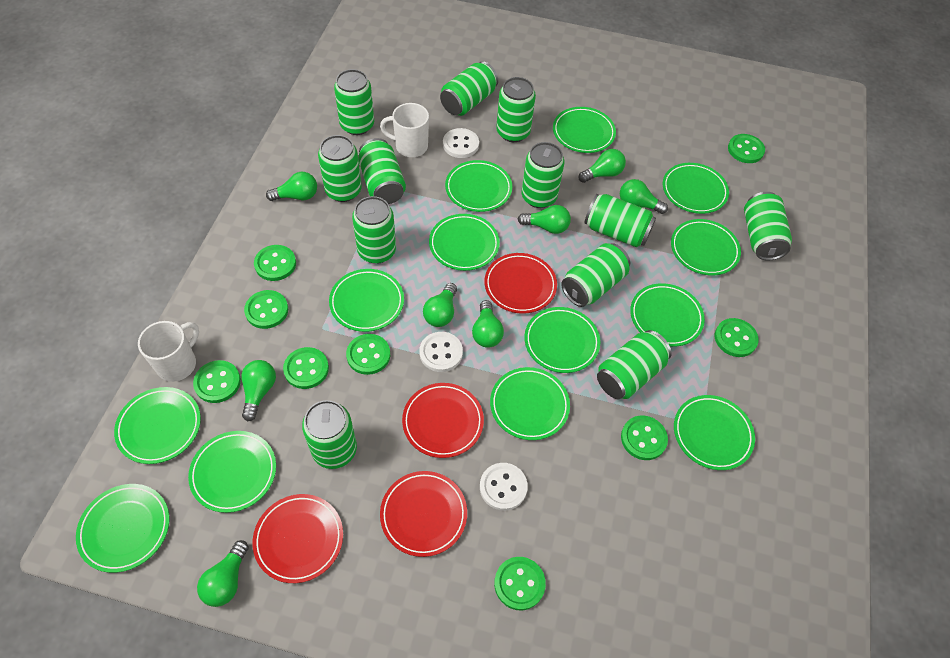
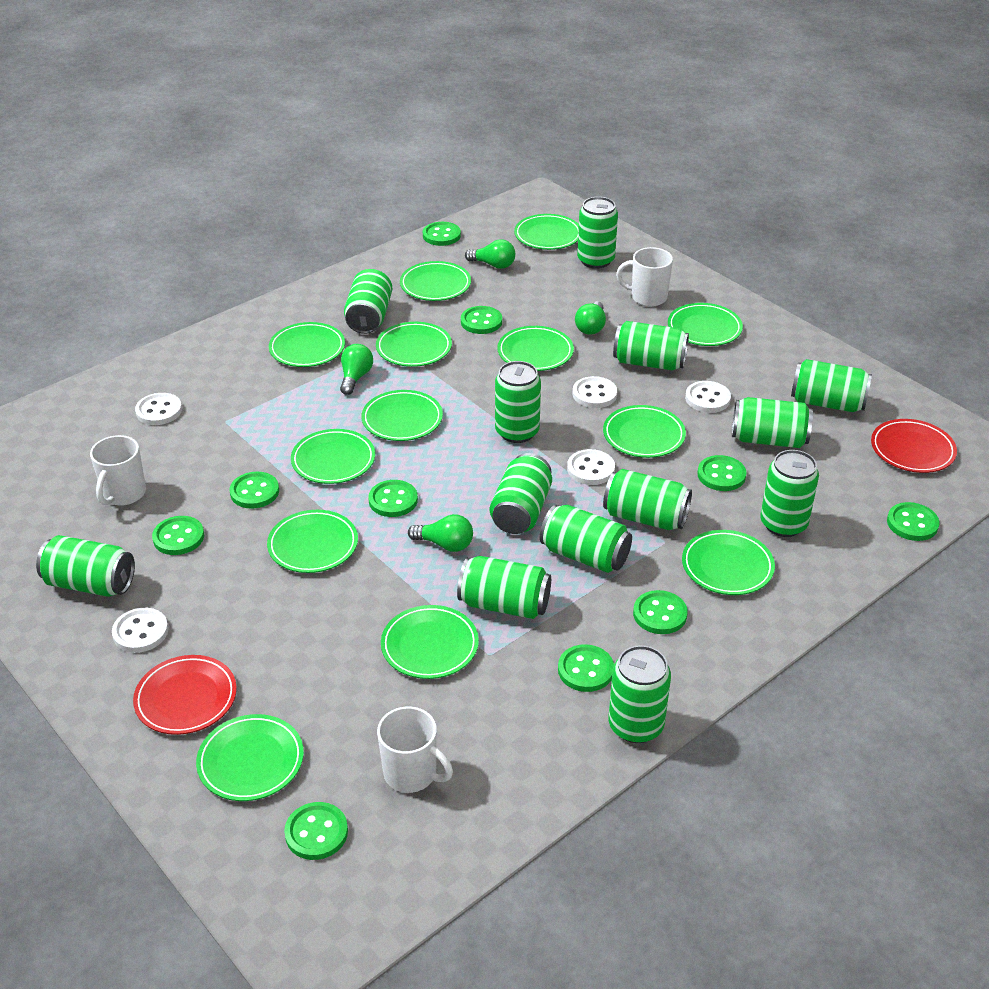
green button: 9 -> 10
green can: 12 -> 13
green light bulb: 8 -> 4
red plate: 4 -> 2
white button: 3 -> 5
white mug: 2 -> 3

